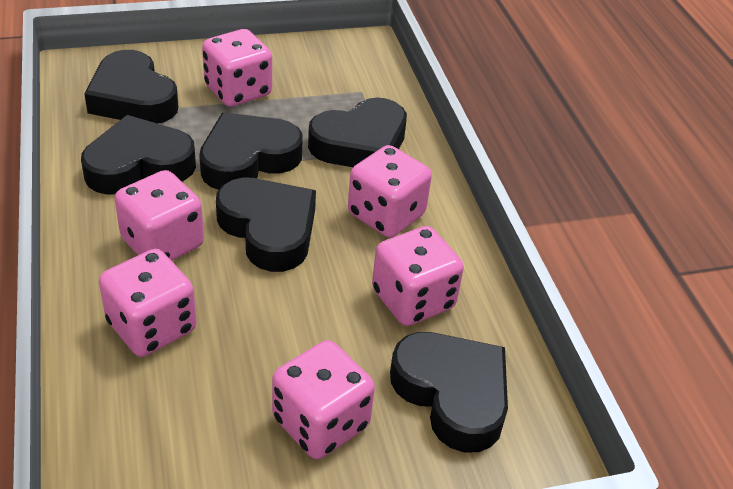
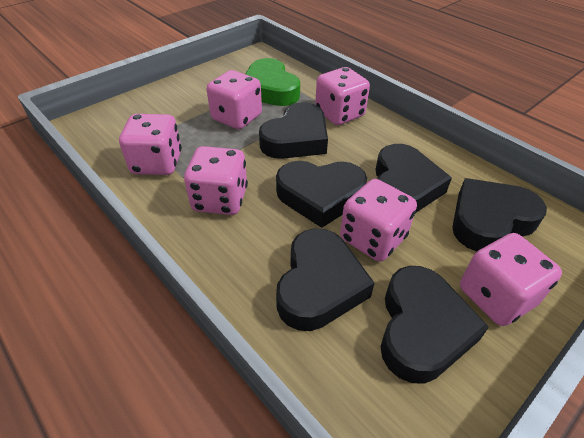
green heart: 0 -> 1

